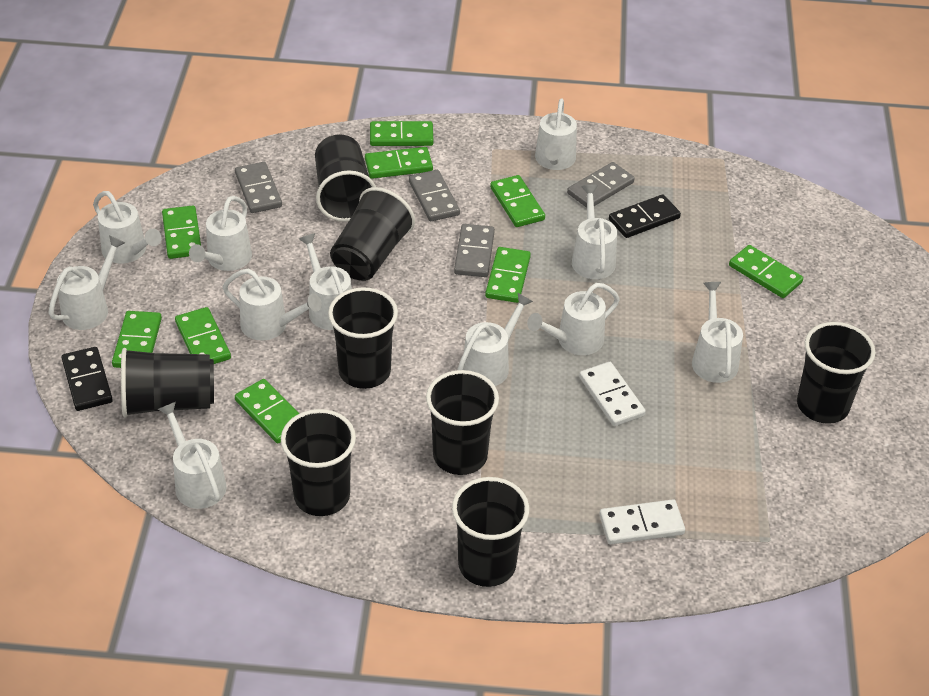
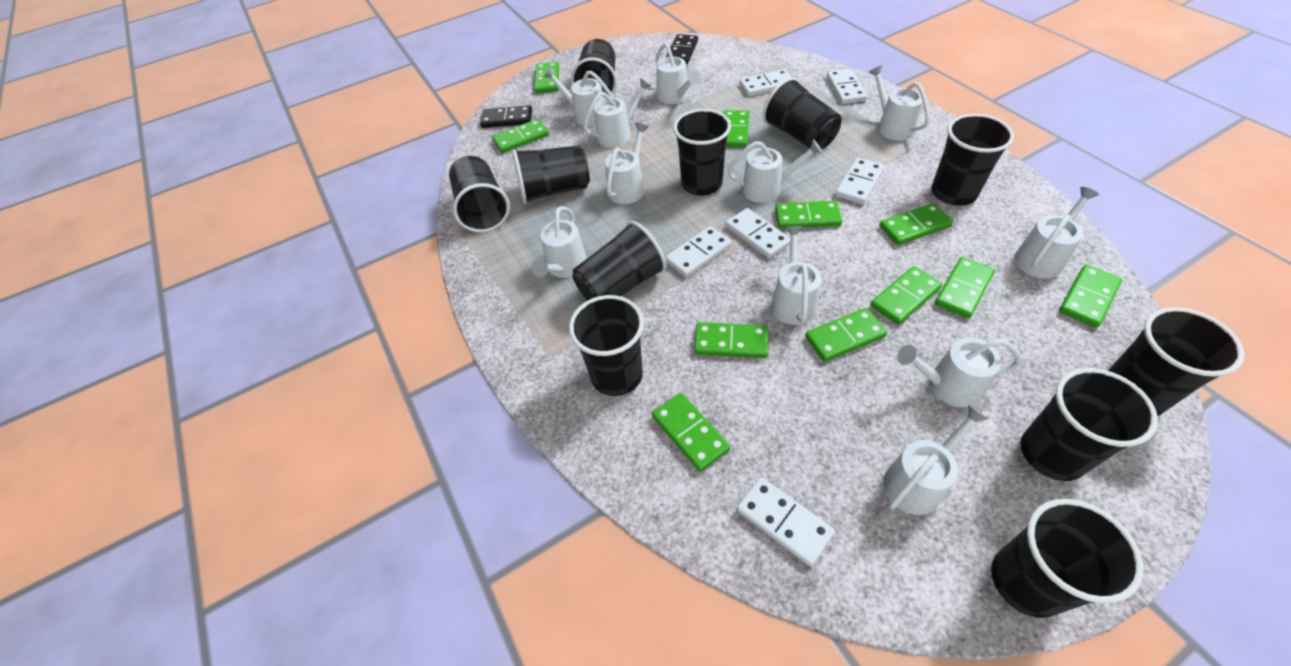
black cup: 8 -> 11
green domino: 9 -> 11
grey domino: 4 -> 0
white domino: 2 -> 6

